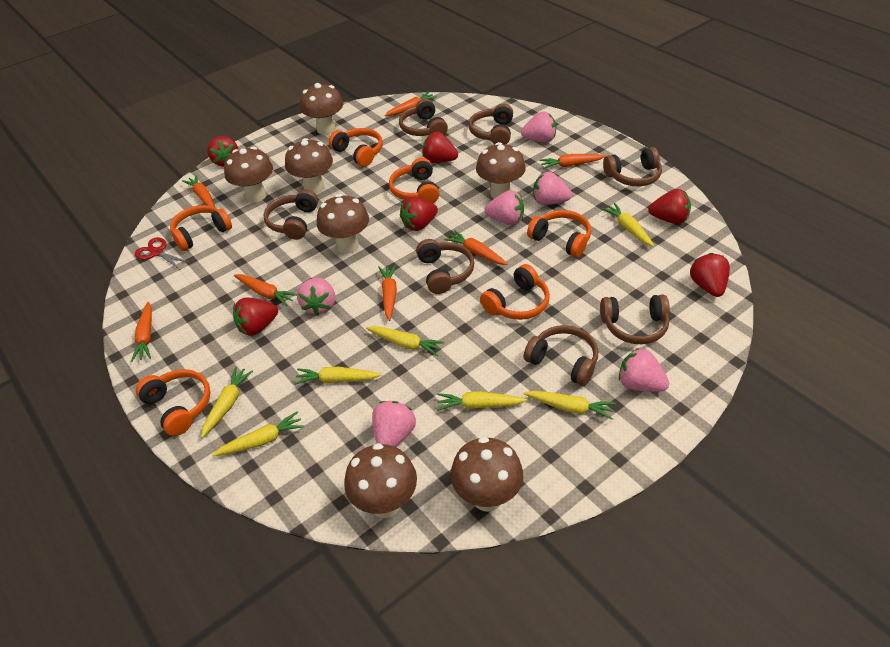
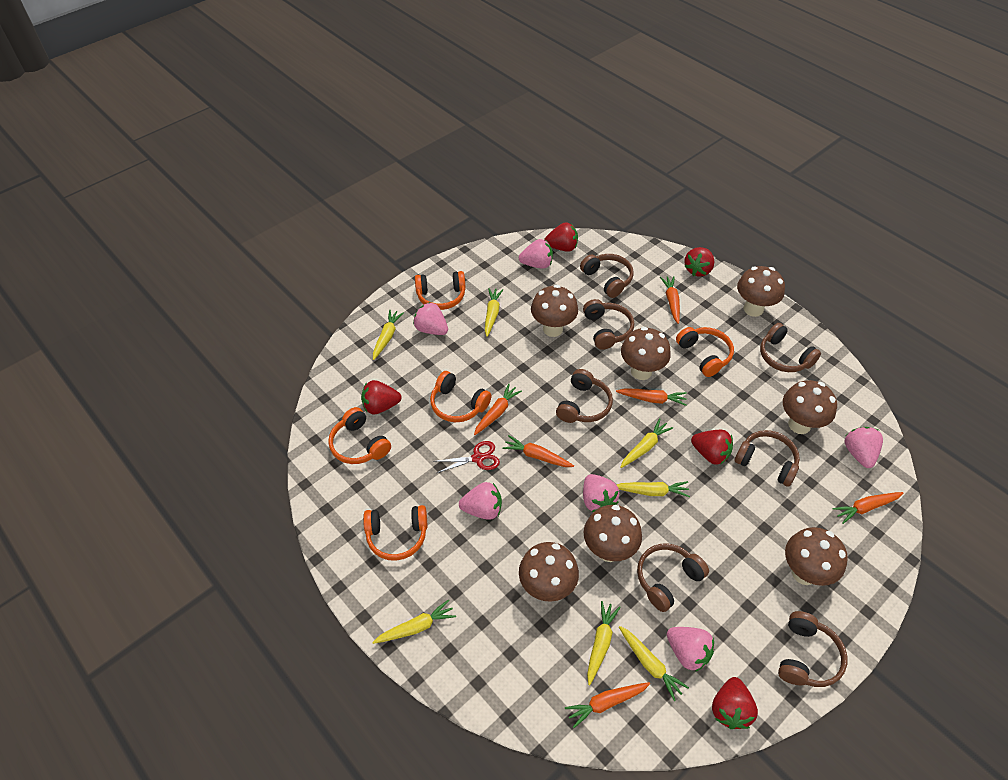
orange carrot: 7 -> 6
orange headphones: 6 -> 5
red strawberry: 6 -> 5

